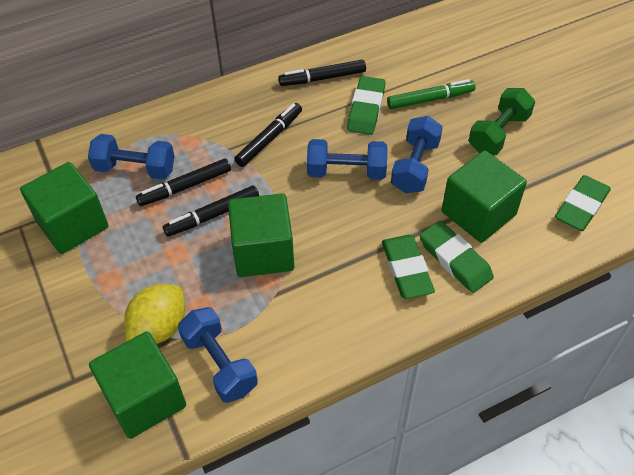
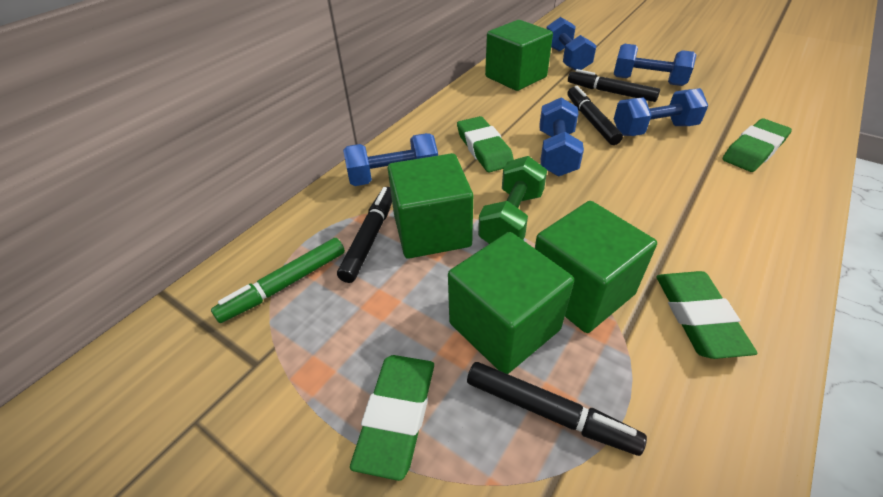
blue dumbbell: 4 -> 5
yellow lemon: 1 -> 0

